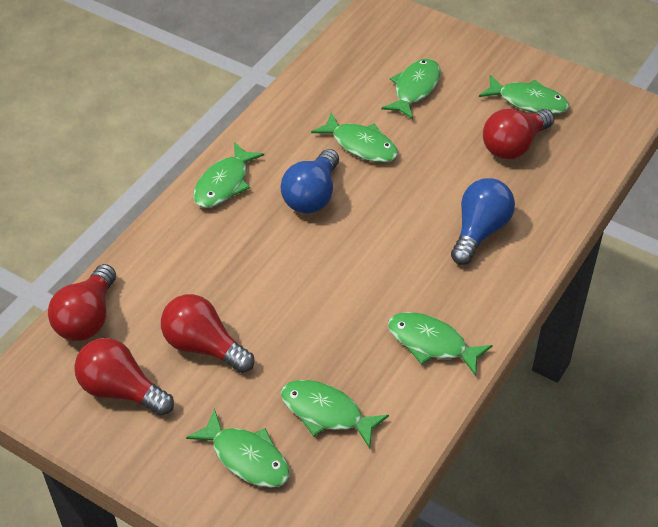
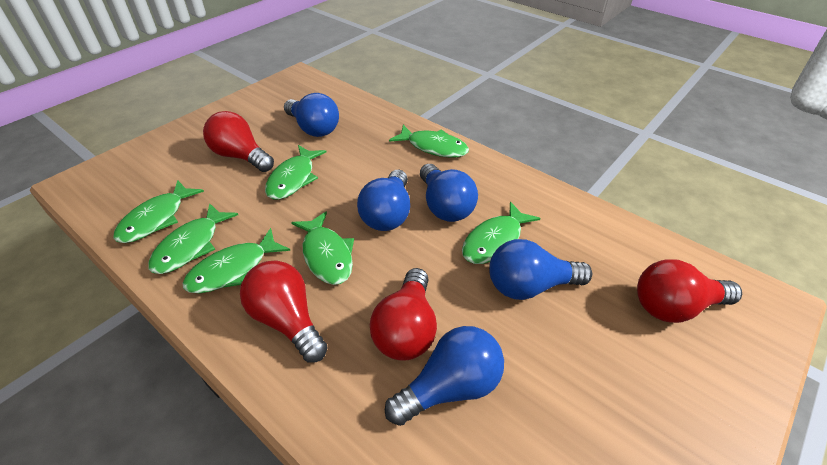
blue light bulb: 2 -> 5

